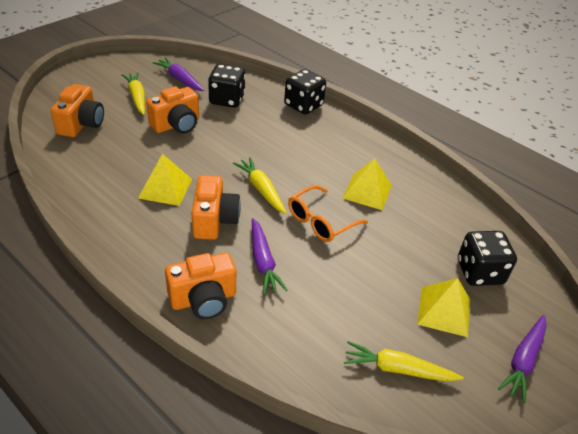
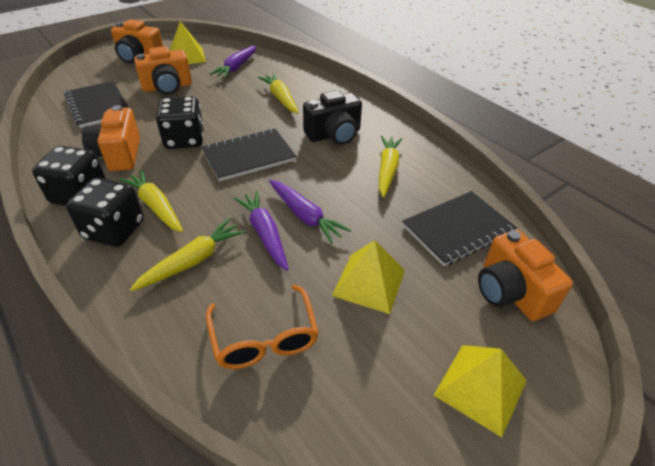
black camera: 0 -> 1
black notebook: 0 -> 3
yellow carrot: 3 -> 4

